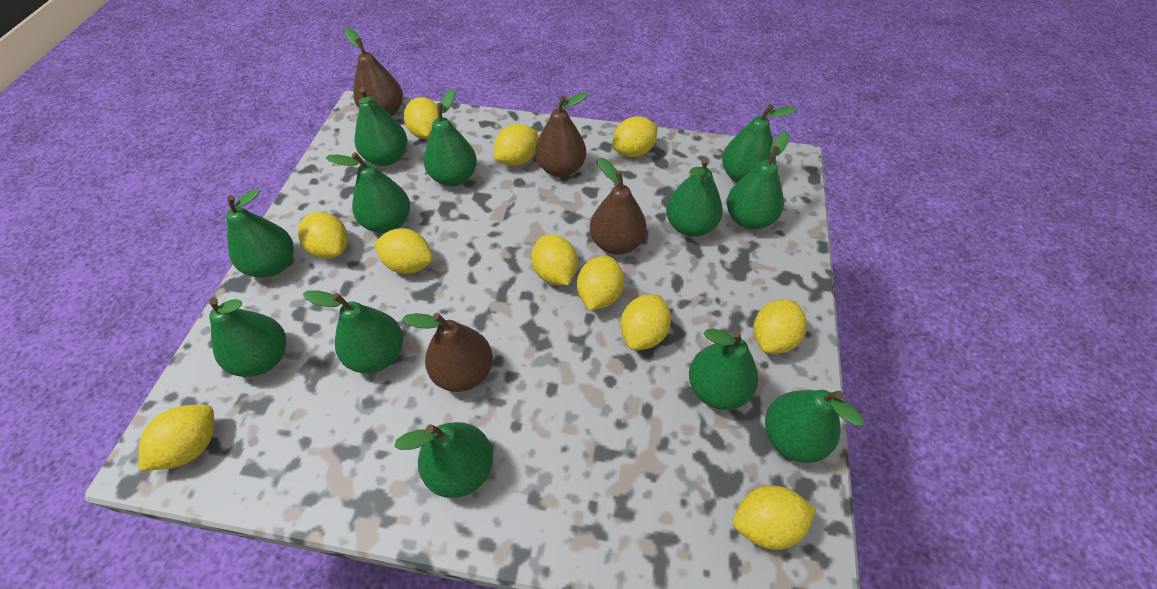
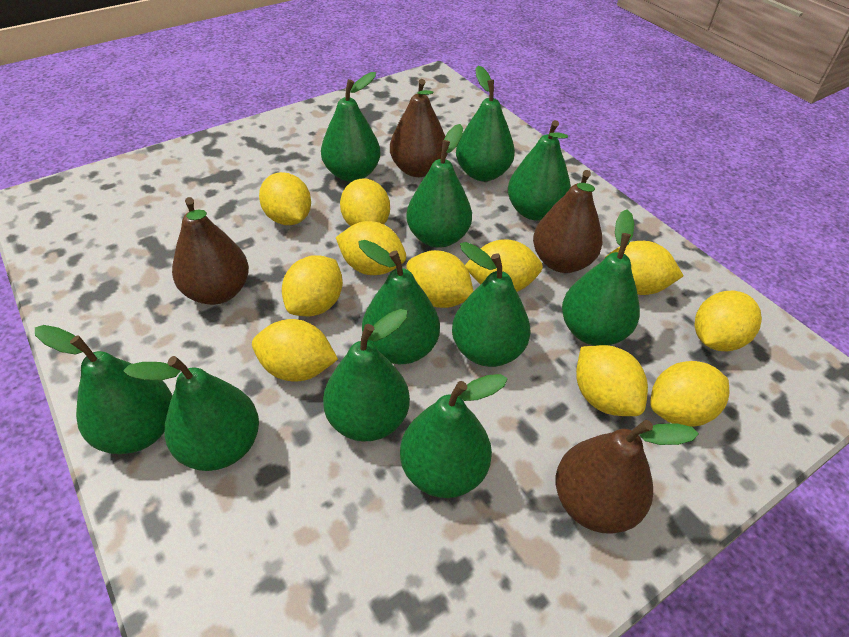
green pear: 12 -> 11

